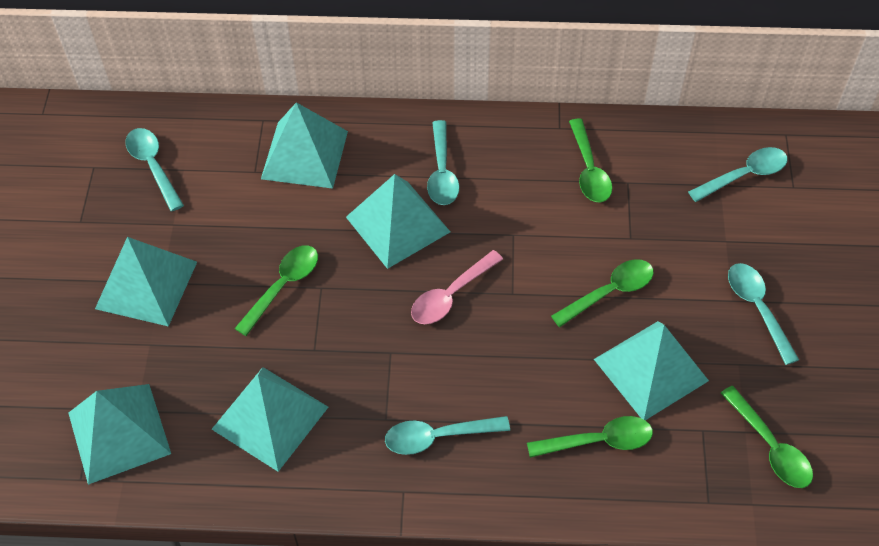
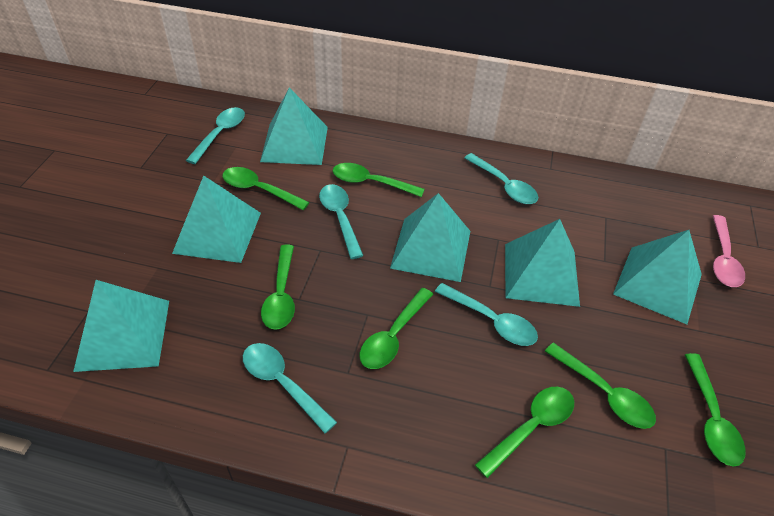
green spoon: 5 -> 7

